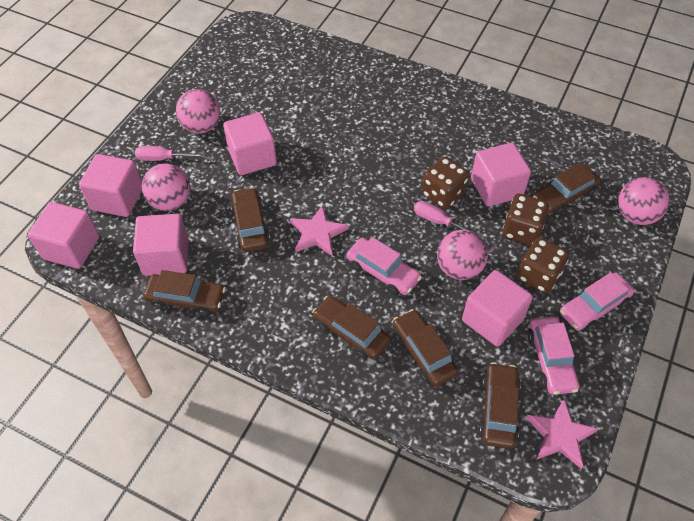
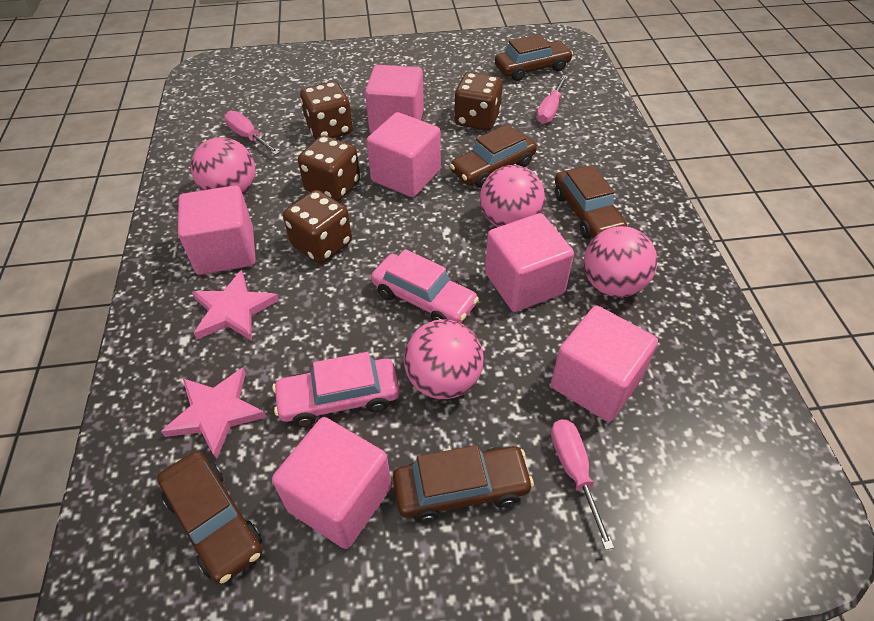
brown car: 6 -> 5
brown dice: 3 -> 4
pink car: 3 -> 2
pink screwdriver: 2 -> 3

